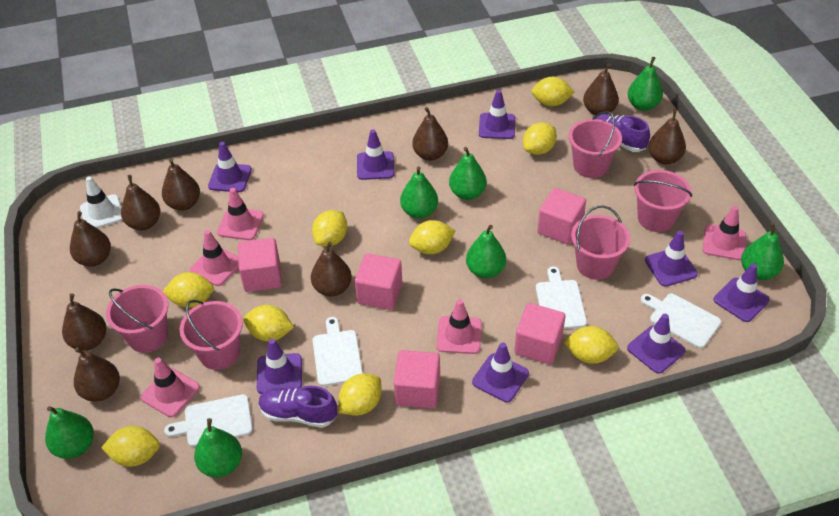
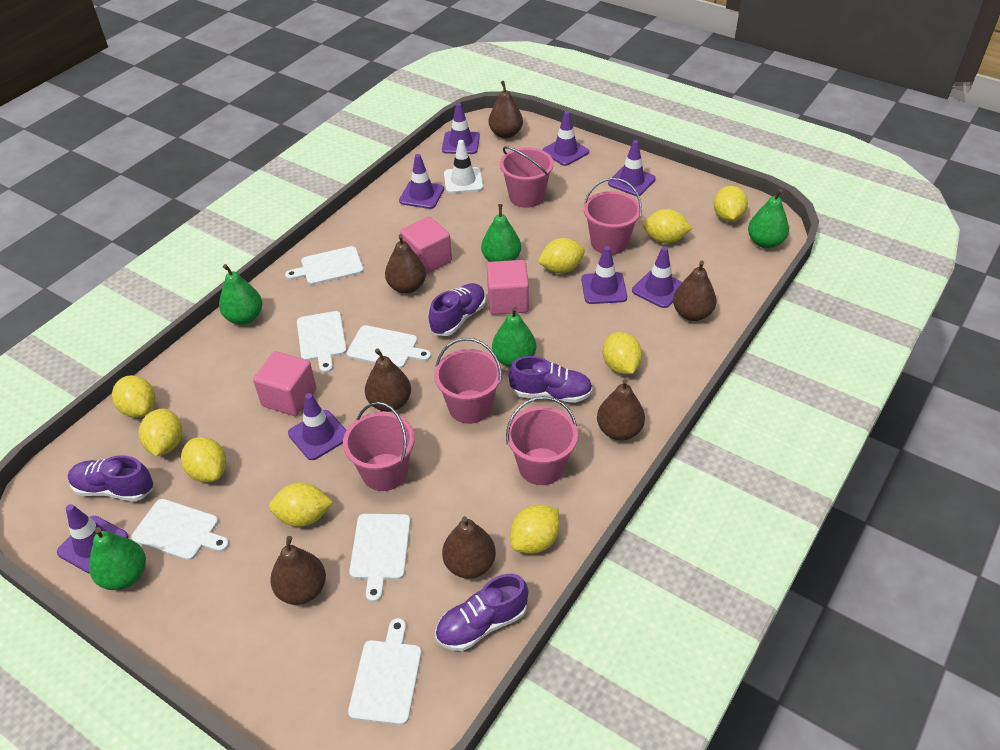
brown pear: 9 -> 7
green pear: 7 -> 5
pink cube: 5 -> 3
pink traffic cone: 5 -> 0
purple shoe: 2 -> 4
white cutting board: 4 -> 6

